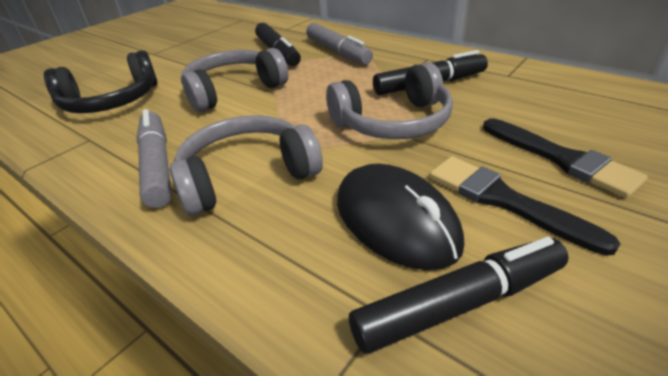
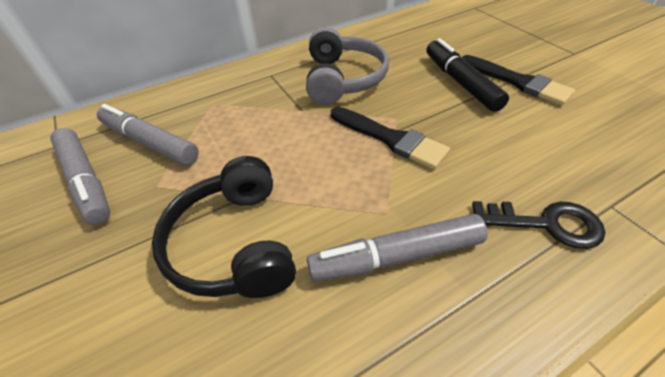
black key: 0 -> 1
black marker: 3 -> 1
black mouse: 1 -> 0
grey headphones: 3 -> 1
grey marker: 2 -> 3

